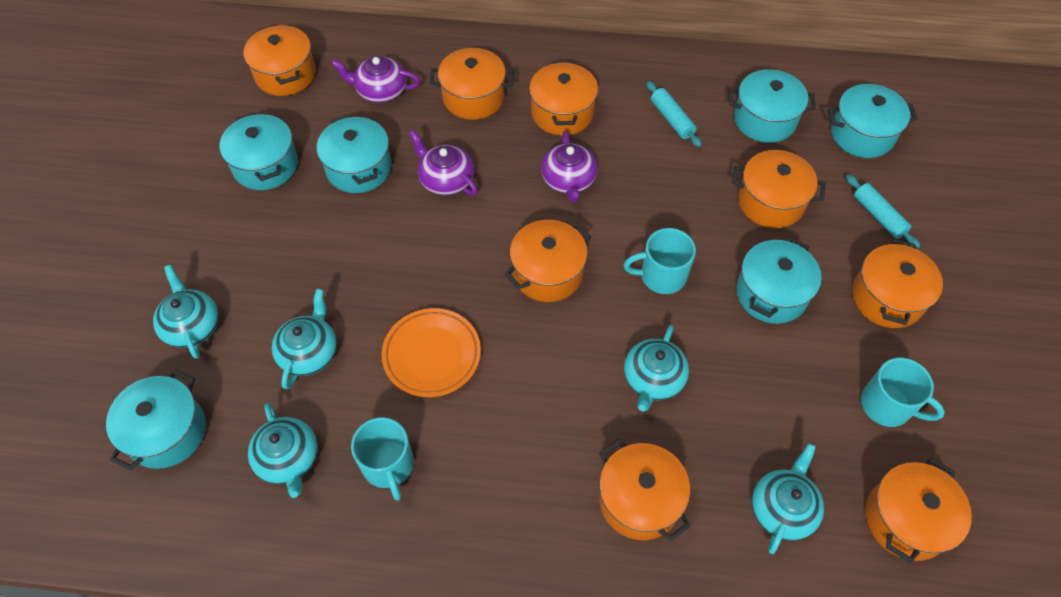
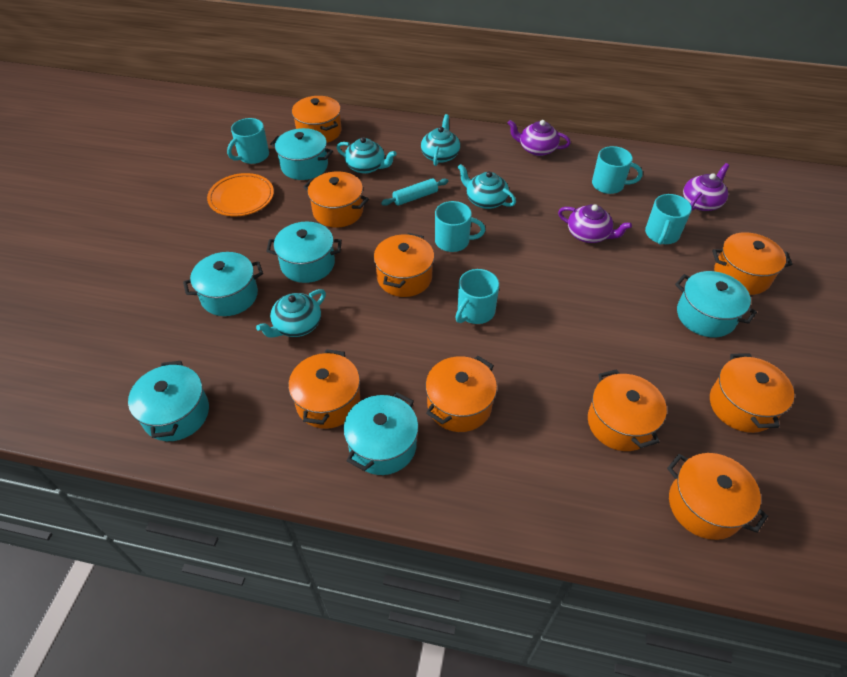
orange pot: 8 -> 9
turquoise mug: 3 -> 5
turquoise rolling pin: 2 -> 1
turquoise teapot: 5 -> 4

